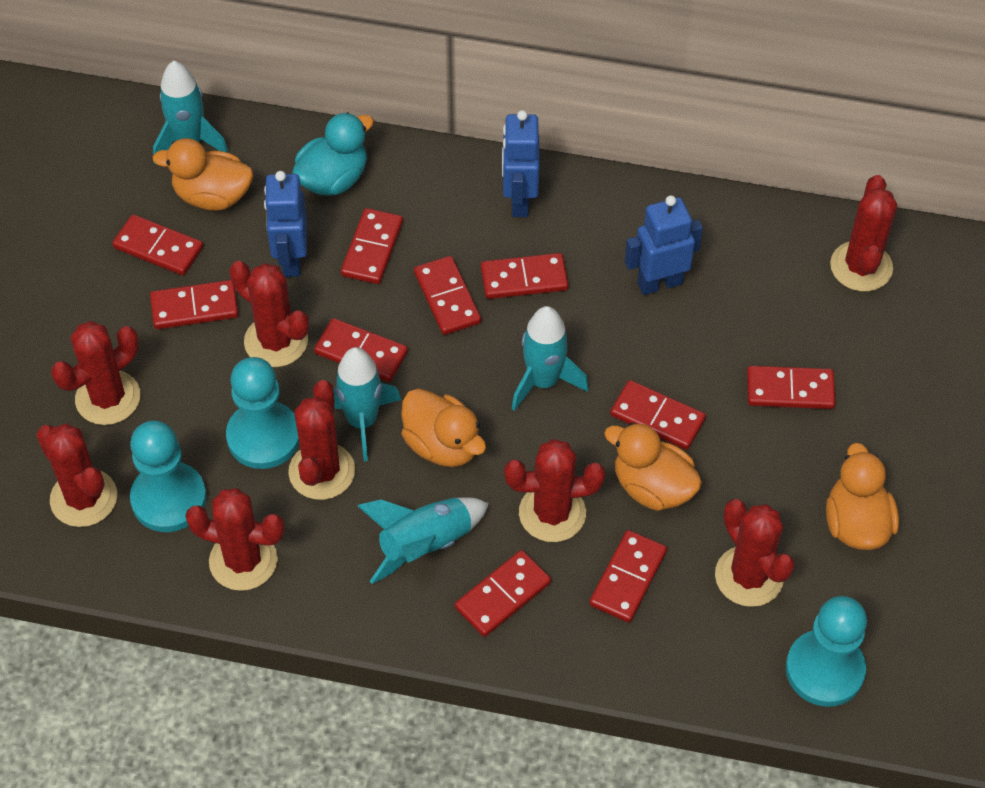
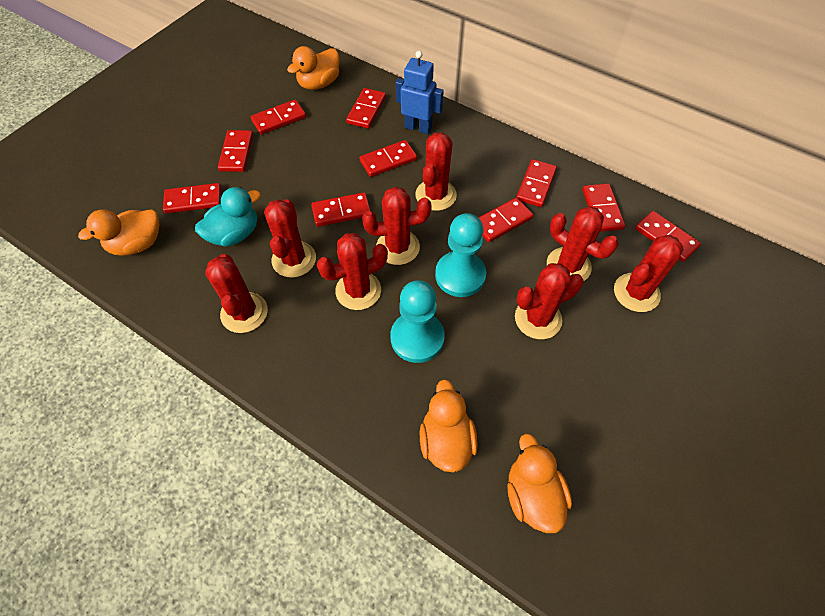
blue robot: 3 -> 1
turquoise pawn: 3 -> 2
turquoise rocket: 4 -> 0

